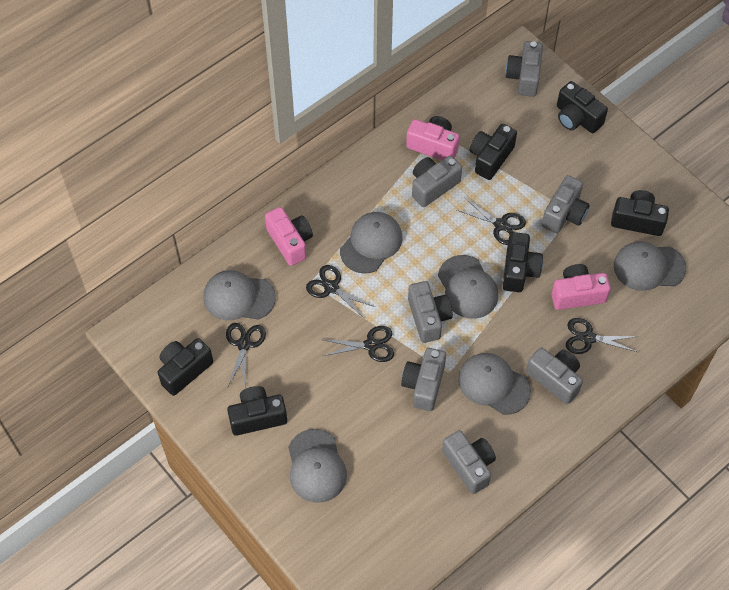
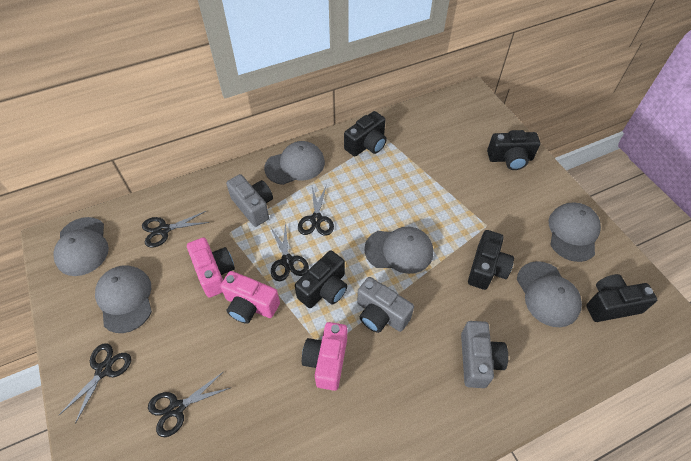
black camera: 6 -> 5
grey camera: 7 -> 3

